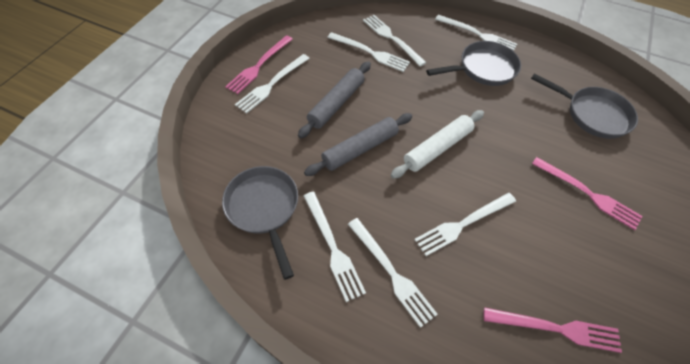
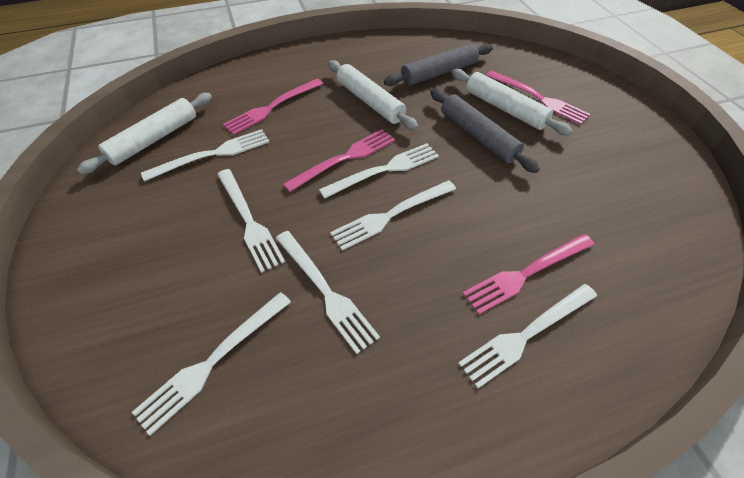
grey pan: 3 -> 0
pink fork: 3 -> 4
white rolling pin: 1 -> 3

